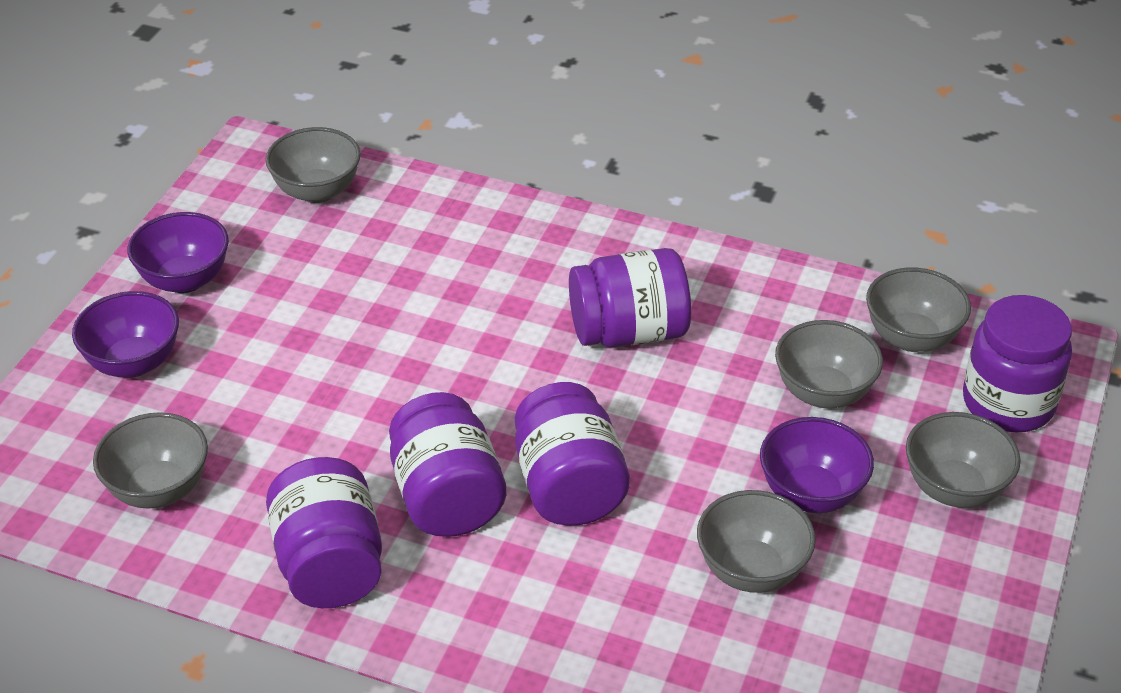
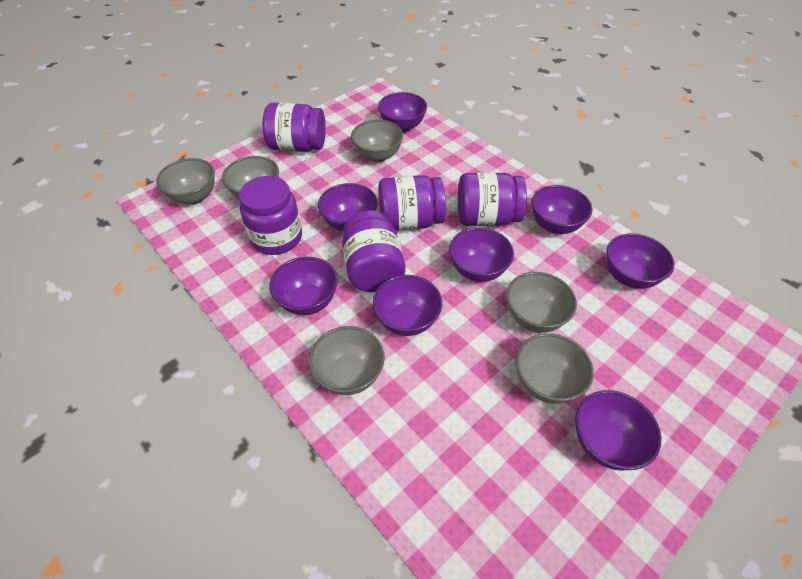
purple bowl: 3 -> 8

